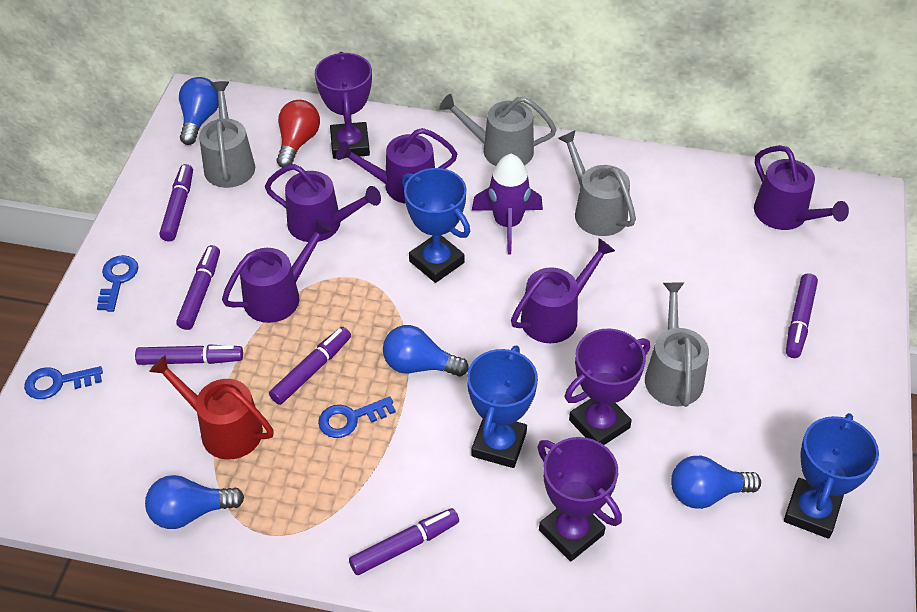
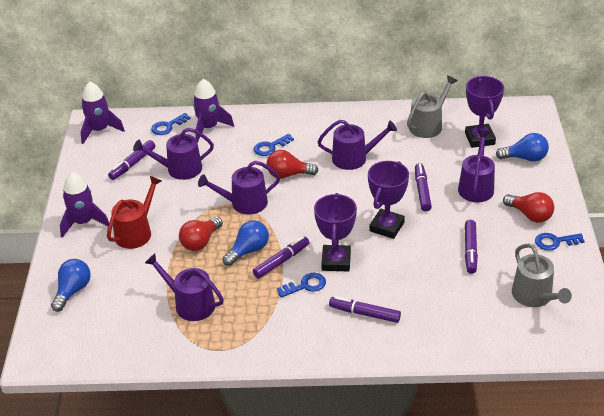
blue key: 3 -> 4
blue light bulb: 4 -> 3
blue trophy: 3 -> 0
grey watering can: 4 -> 2
purple marker: 6 -> 5
purple rocket: 1 -> 3
red light bulb: 1 -> 3

